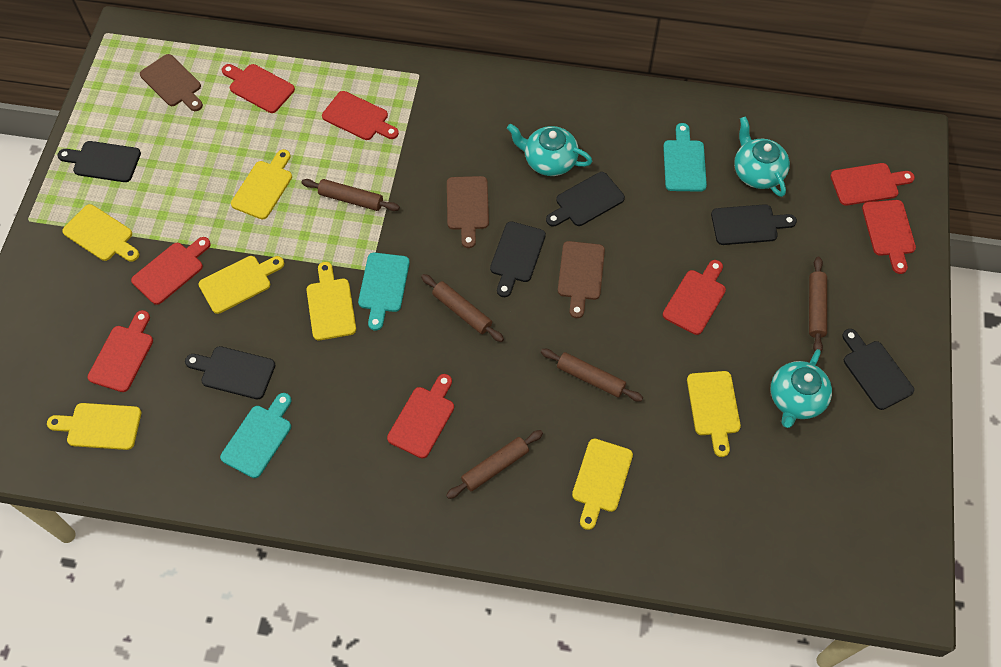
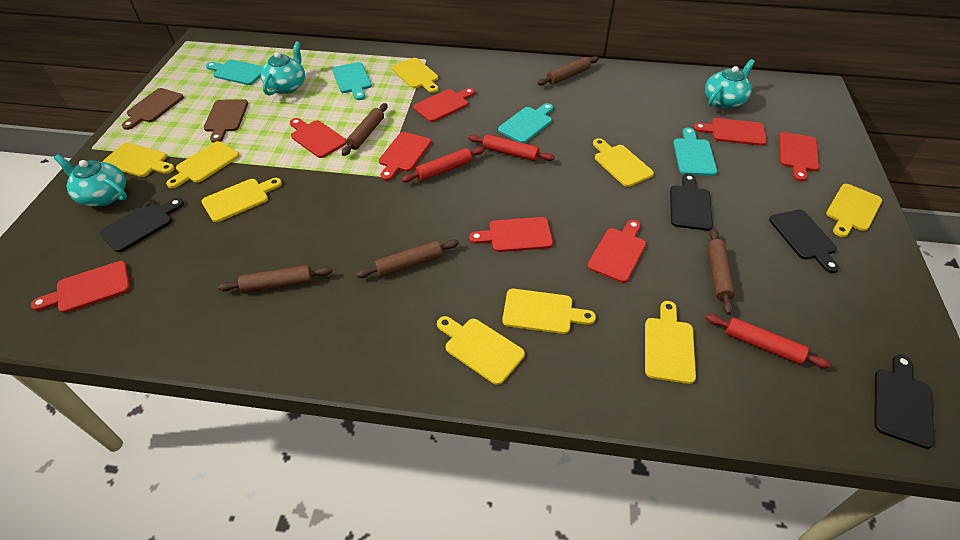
black cutting board: 6 -> 4
brown cutting board: 3 -> 2
red rolling pin: 0 -> 3
turquoise cutting board: 3 -> 4
yellow cutting board: 7 -> 9

